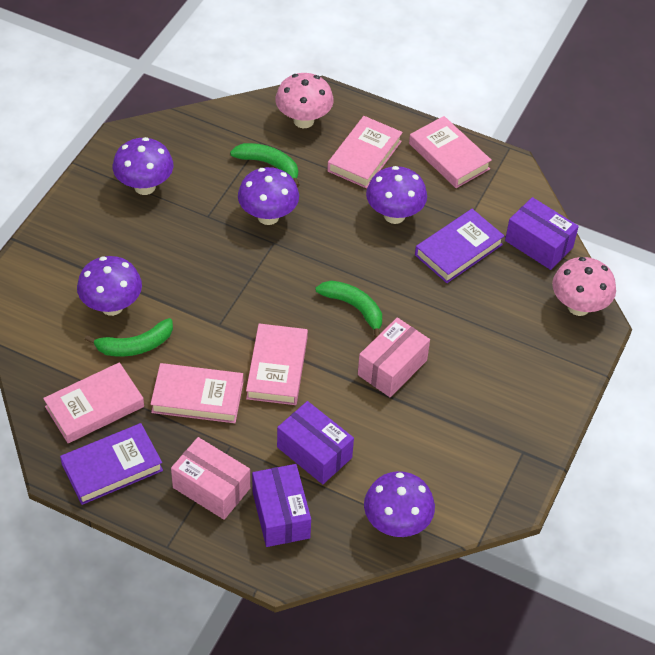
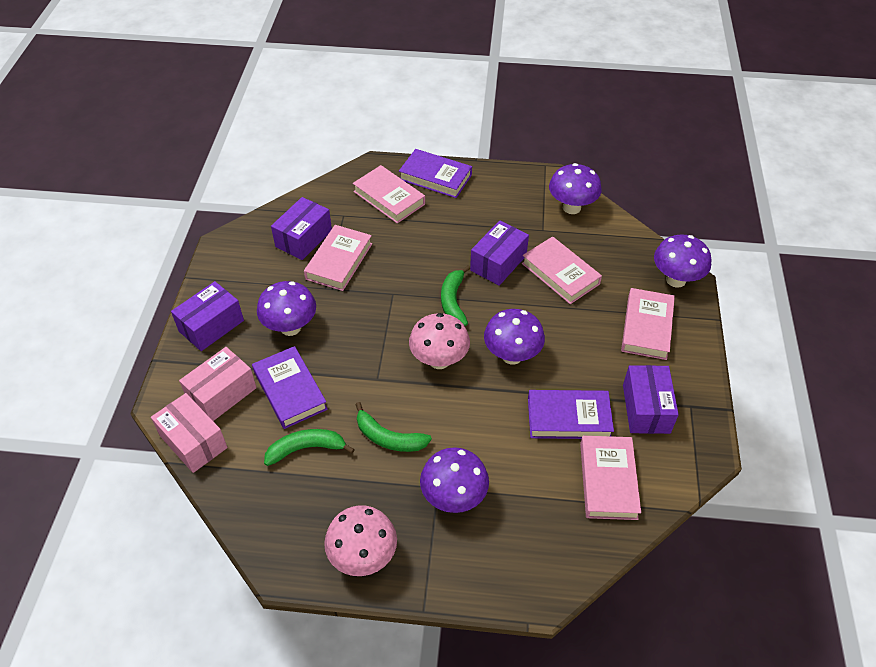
purple book: 2 -> 3
purple box: 3 -> 4

